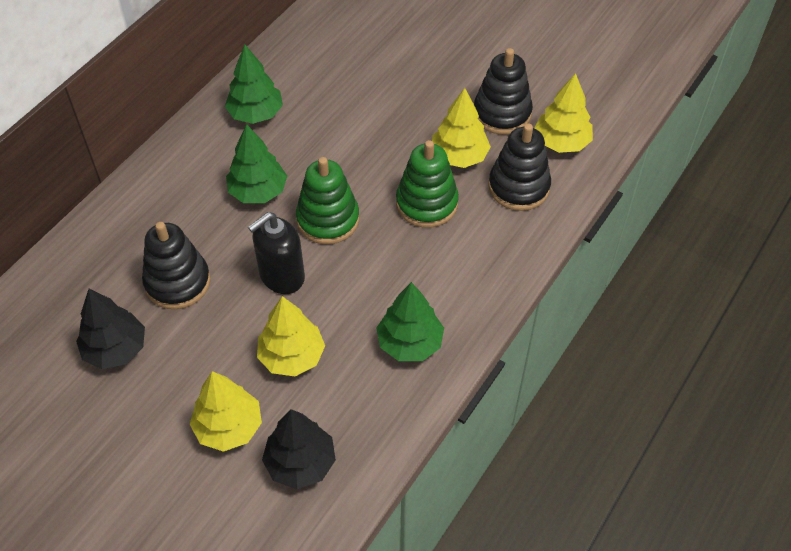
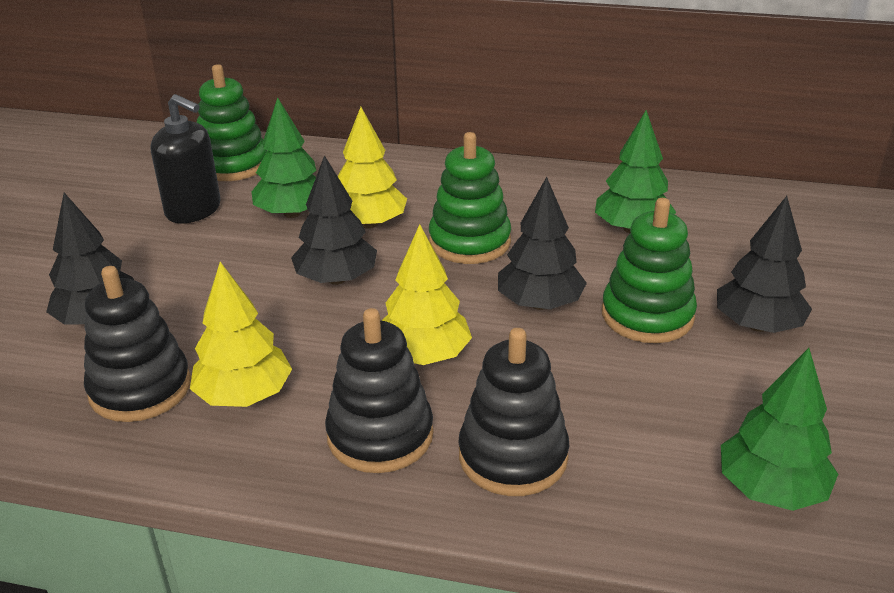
black tree: 2 -> 4
green stacking toy: 2 -> 3
yellow tree: 4 -> 3

